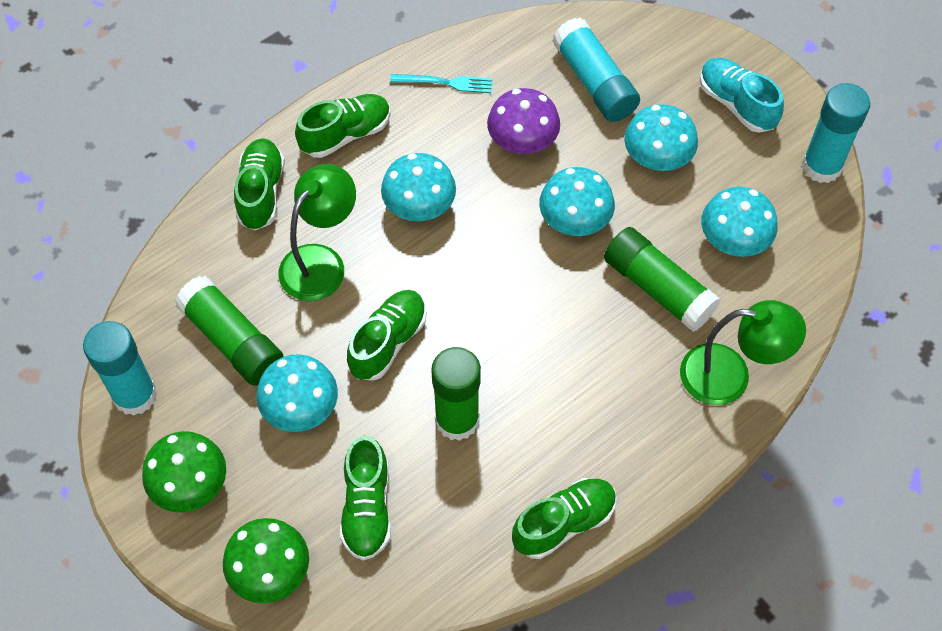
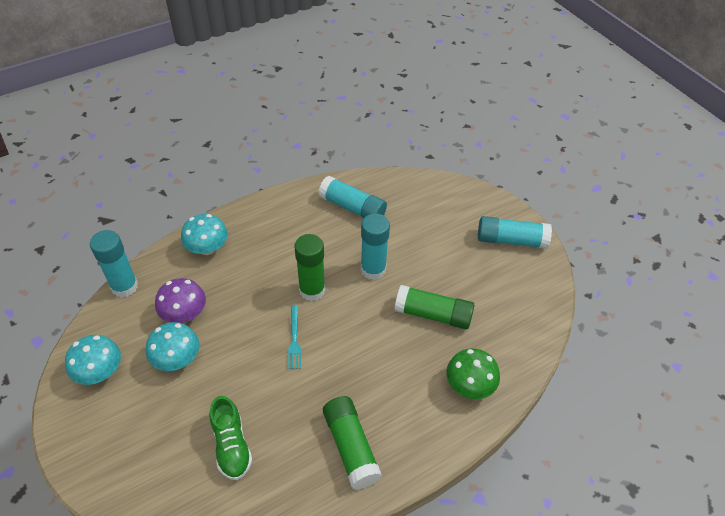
green lamp: 2 -> 0
green mushroom: 2 -> 1
green shoe: 5 -> 1
turquoise glue stick: 3 -> 4
turquoise mushroom: 5 -> 3
turquoise shoe: 1 -> 0

